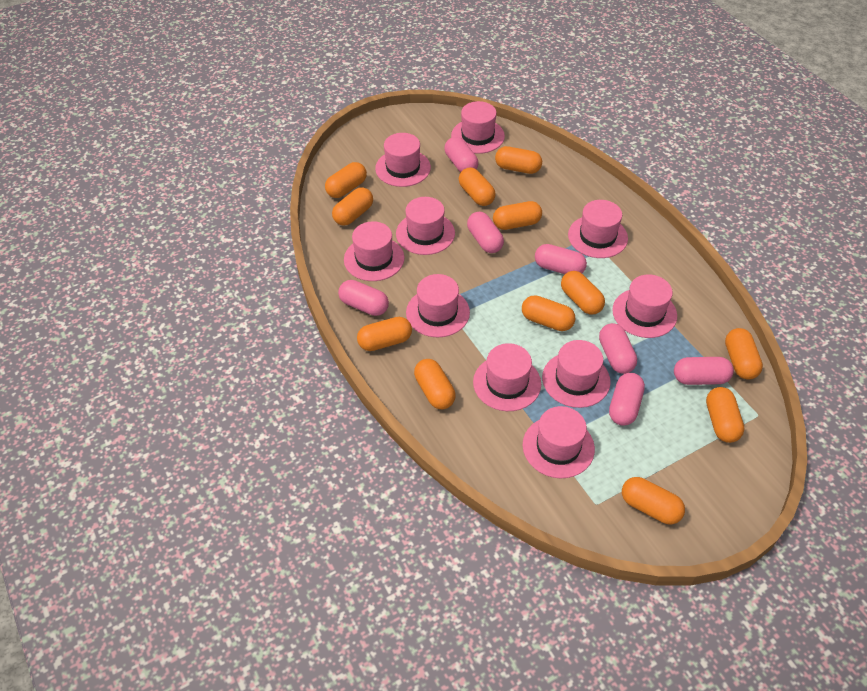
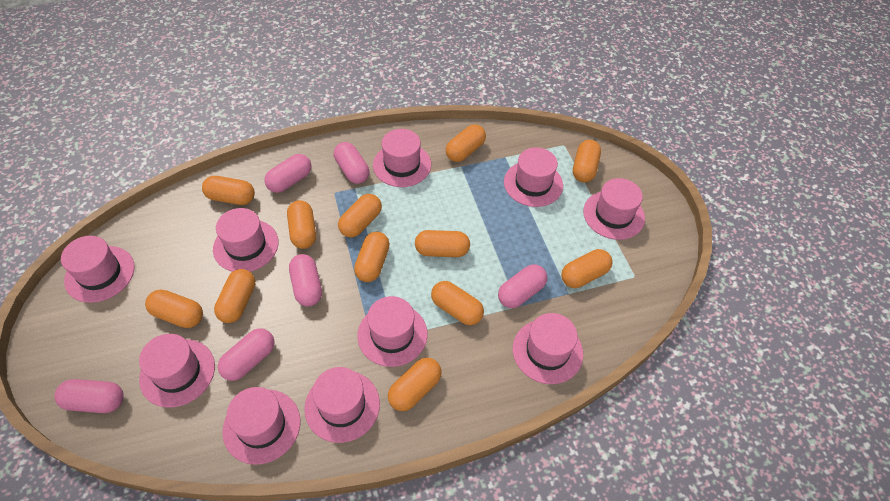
pink capsule: 7 -> 6

